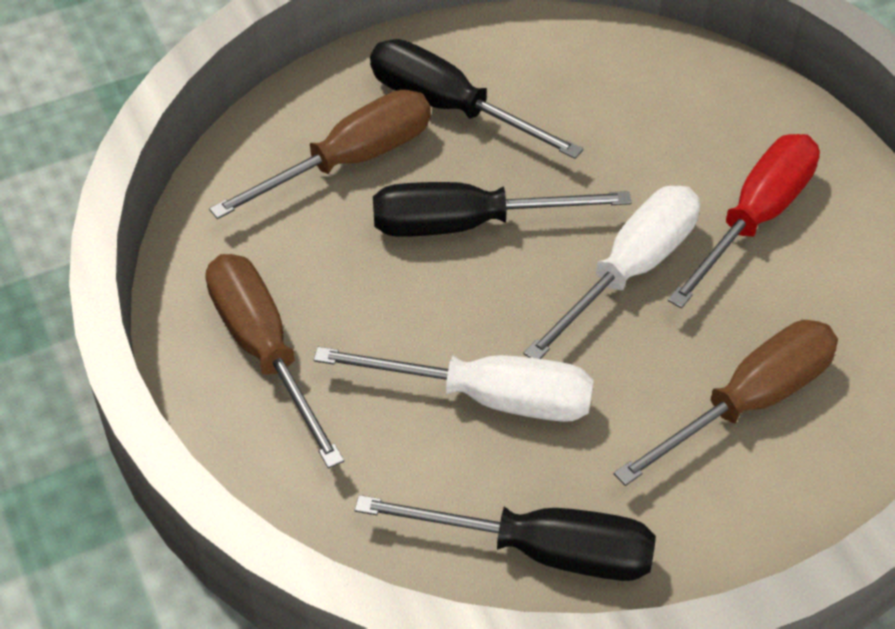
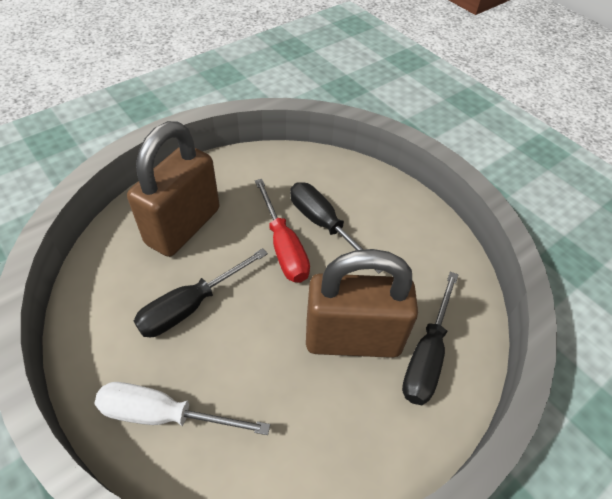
brown padlock: 0 -> 2
brown screwdriver: 3 -> 0
white screwdriver: 2 -> 1

